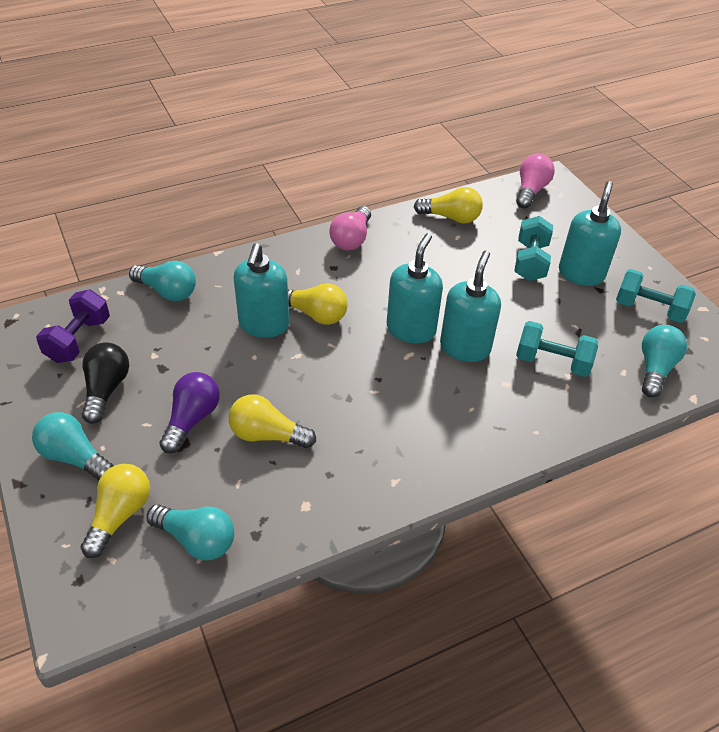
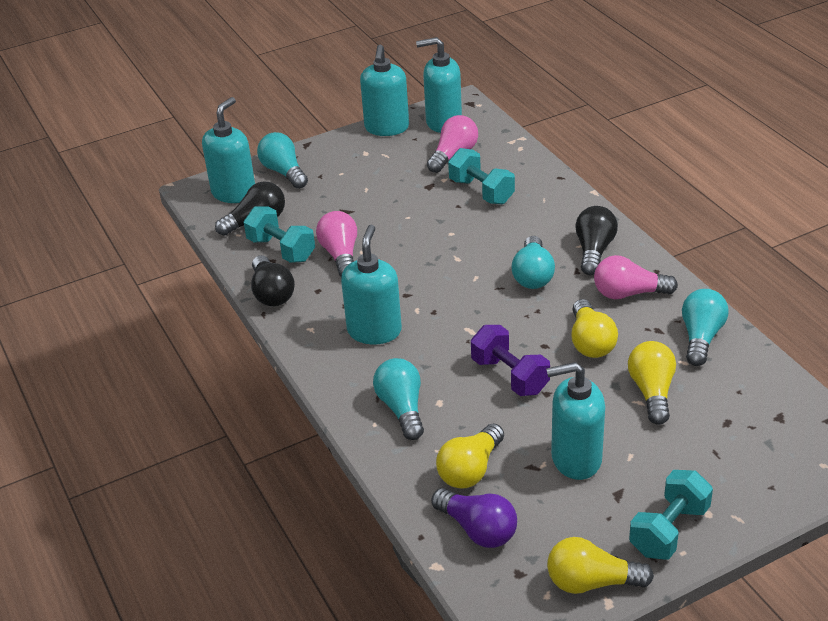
black light bulb: 1 -> 3
pink light bulb: 2 -> 3
turquoise soap dispenser: 4 -> 5

